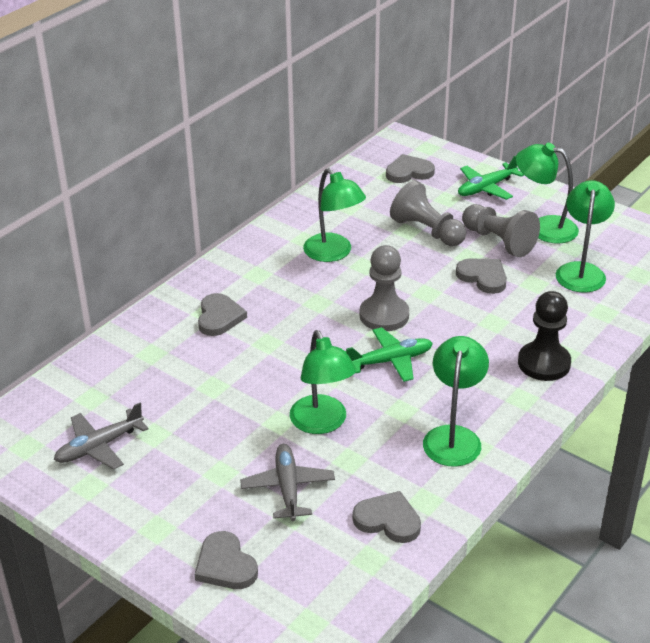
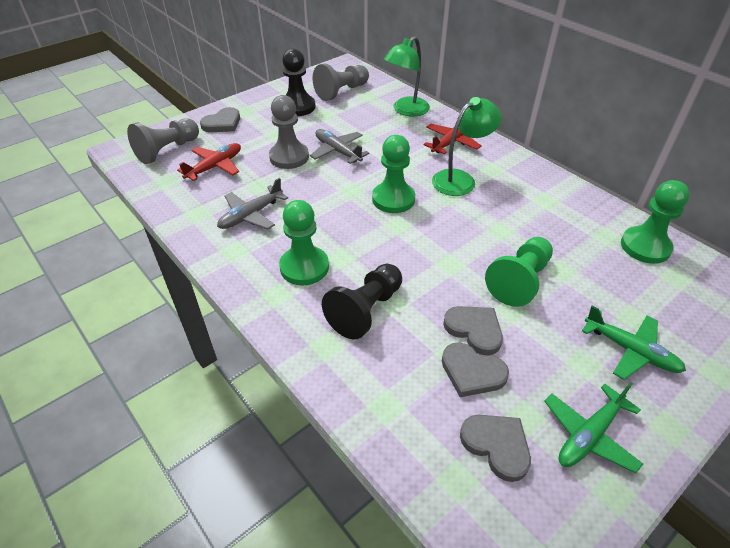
black pawn: 1 -> 2
green lamp: 5 -> 2
green pawn: 0 -> 4
grey heart: 5 -> 4
red plane: 0 -> 2

